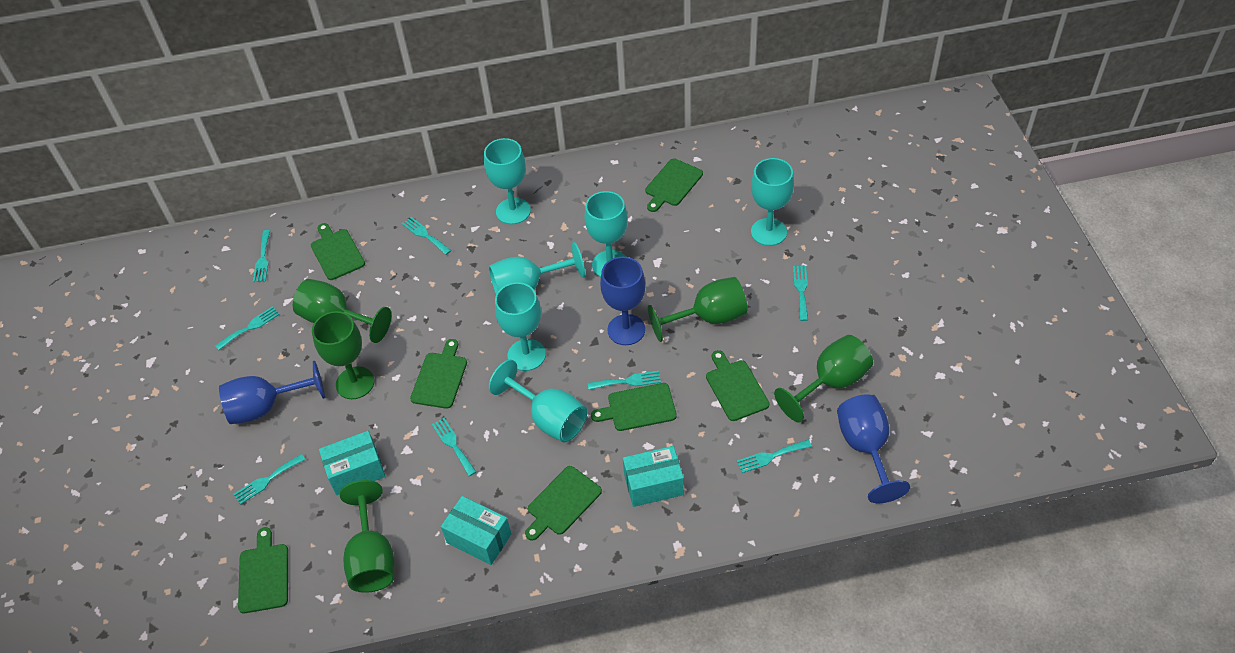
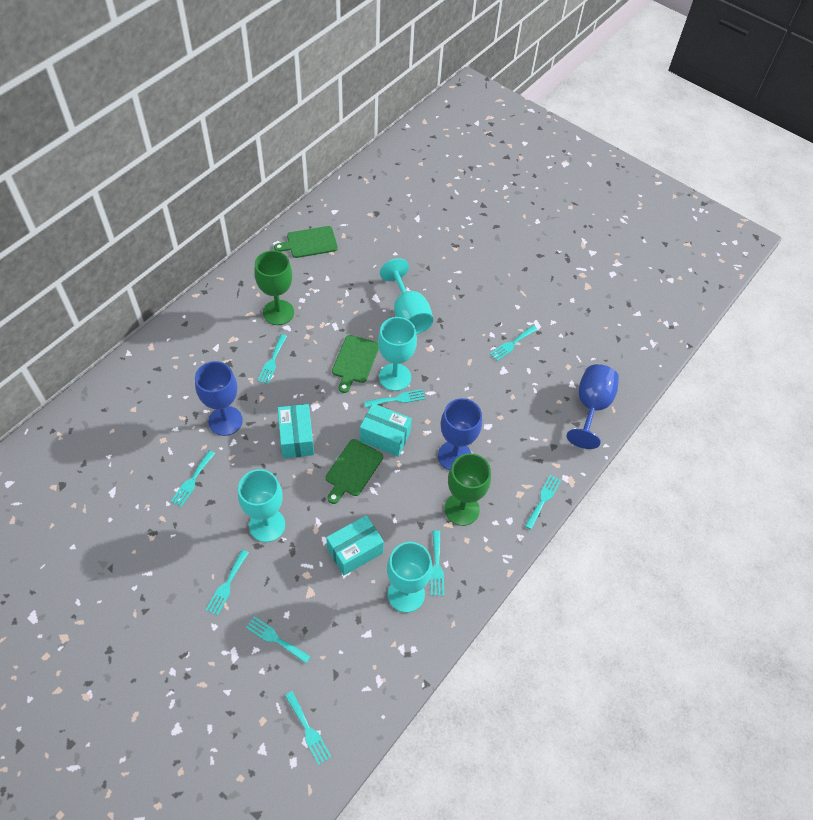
green cutting board: 7 -> 3
green goblet: 5 -> 2
turquoise fork: 8 -> 9
turquoise goblet: 6 -> 4

